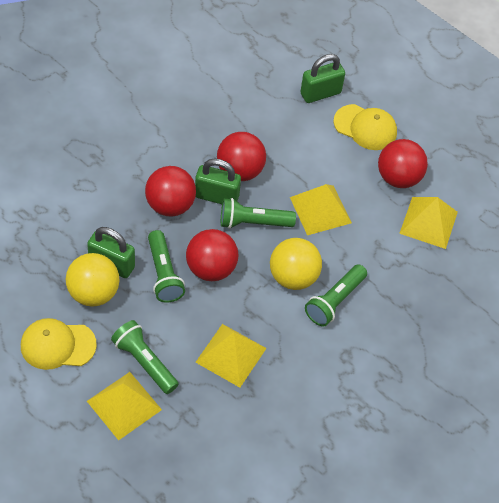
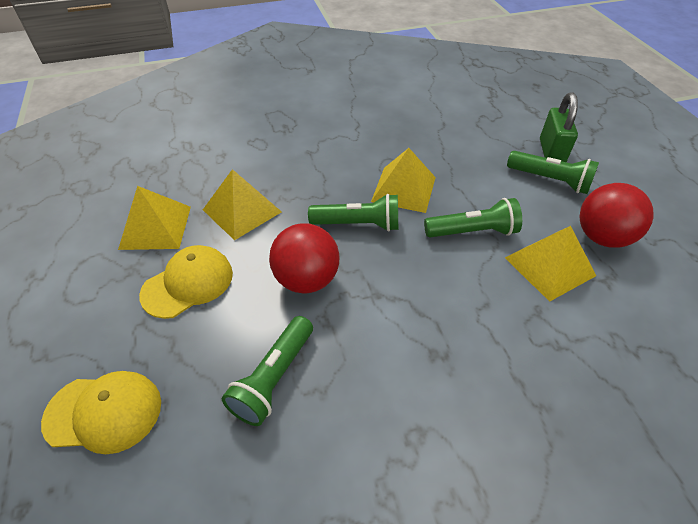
green padlock: 3 -> 1
red ball: 4 -> 2
yellow ball: 2 -> 0

